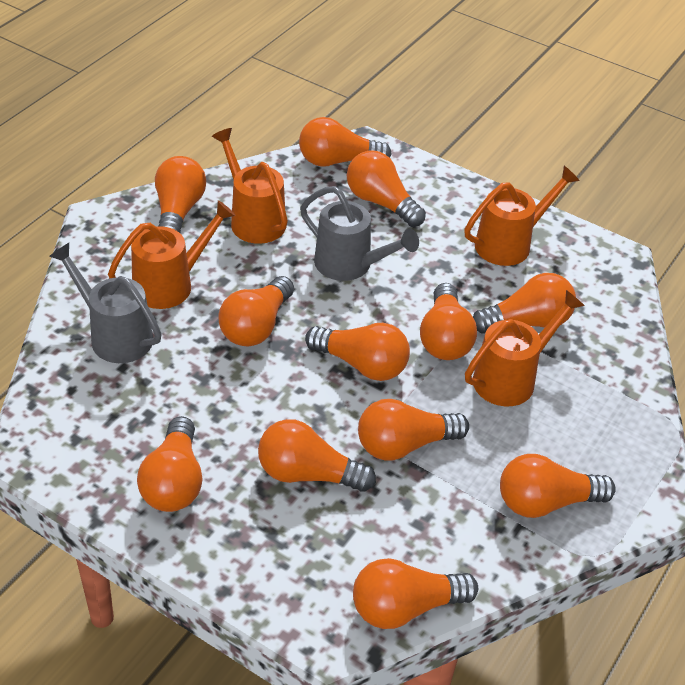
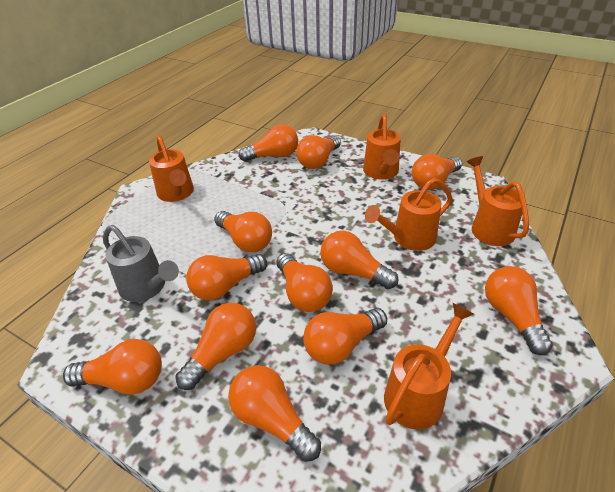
grey watering can: 2 -> 1
orange watering can: 4 -> 5

